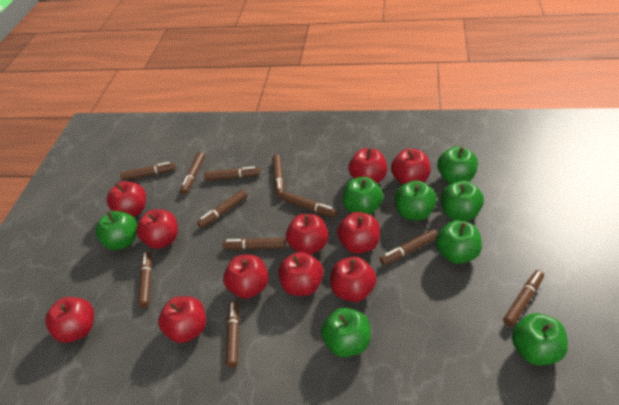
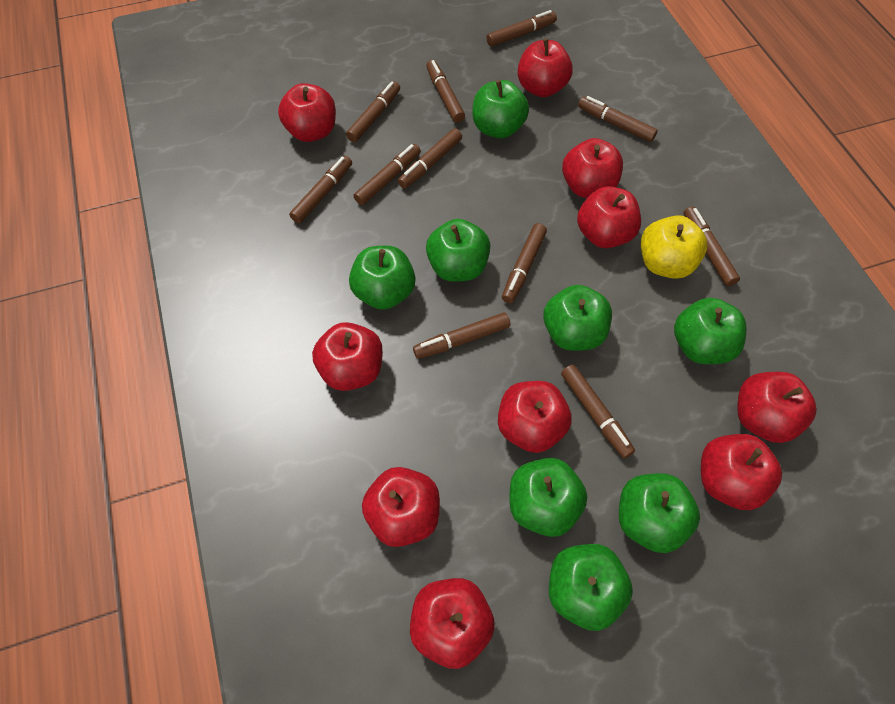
red apple: 11 -> 10
yellow apple: 0 -> 1

